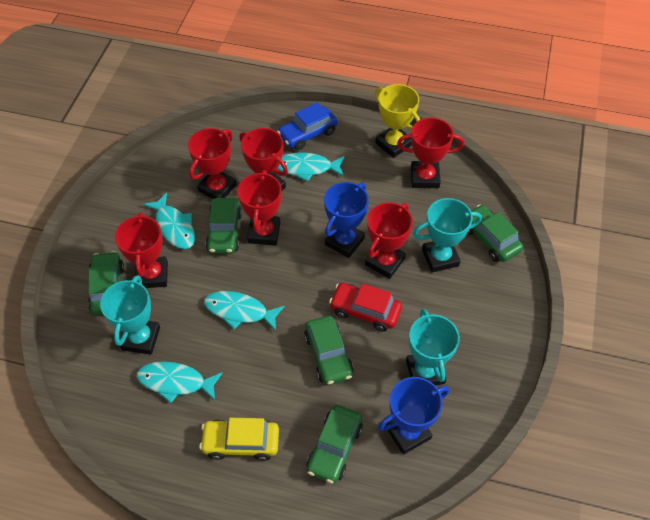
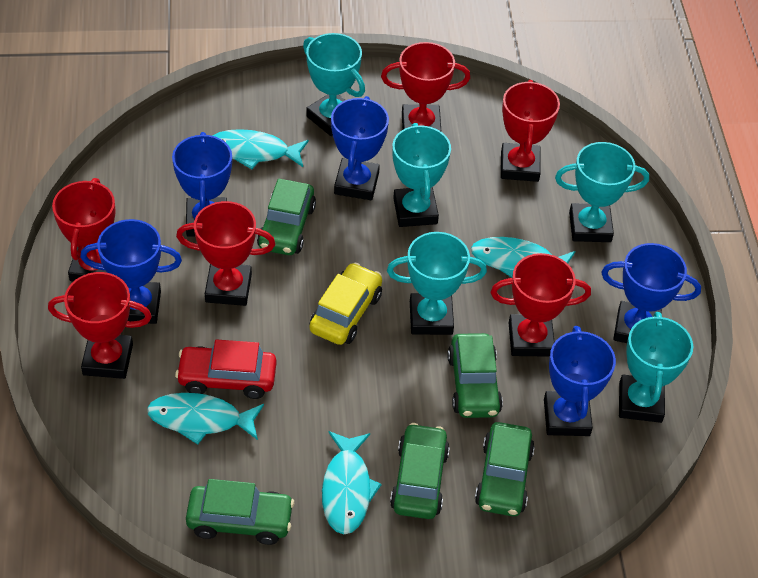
blue car: 1 -> 0
blue trophy: 2 -> 5
turquoise trophy: 3 -> 5
yellow trophy: 1 -> 0

